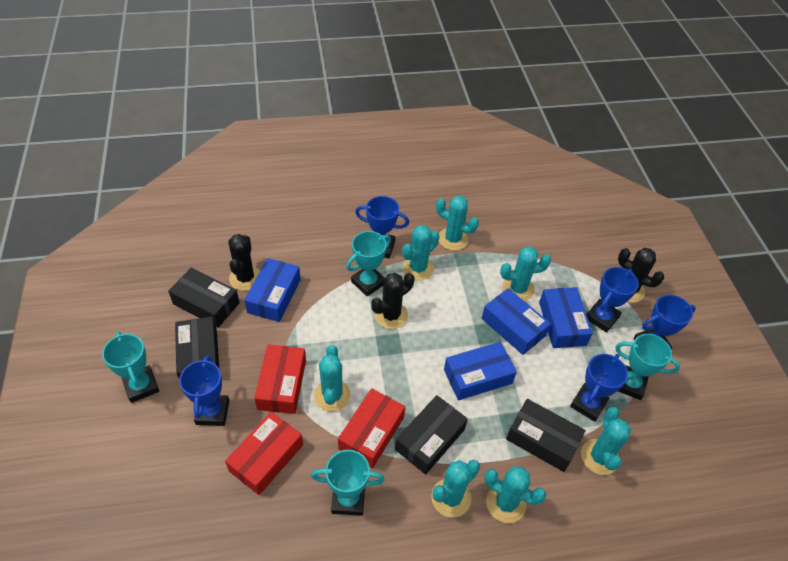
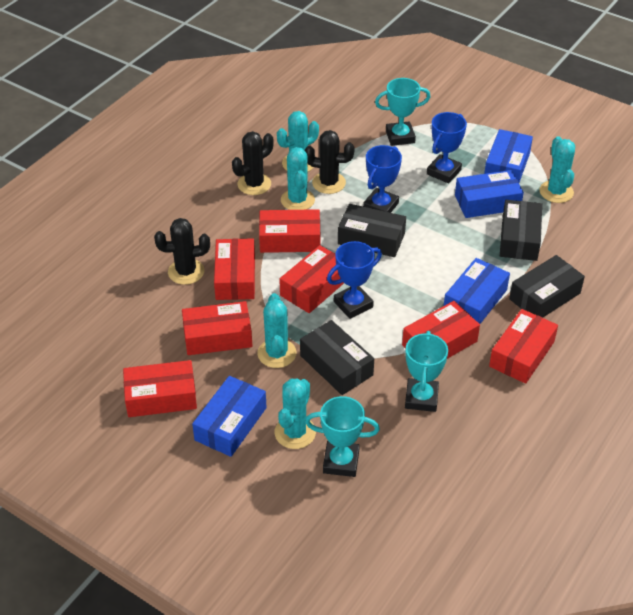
blue trophy: 5 -> 3
red box: 3 -> 7
turquoise cactus: 7 -> 5
turquoise trophy: 4 -> 3

